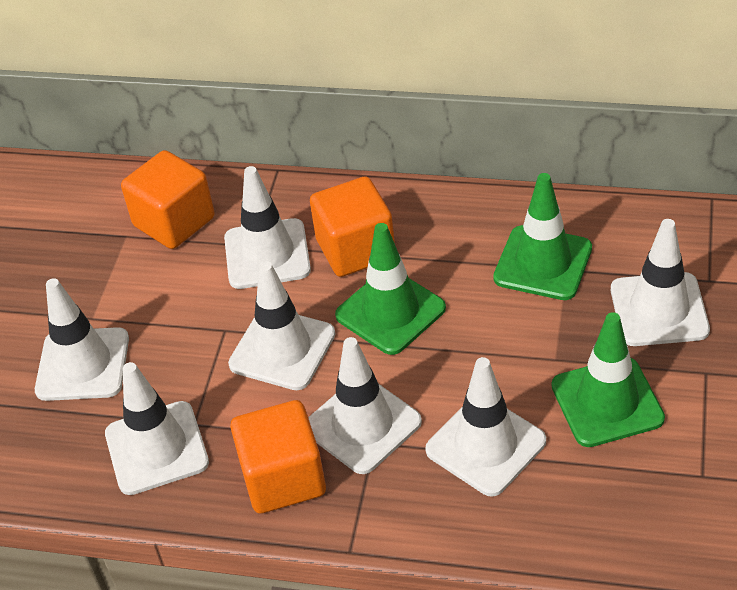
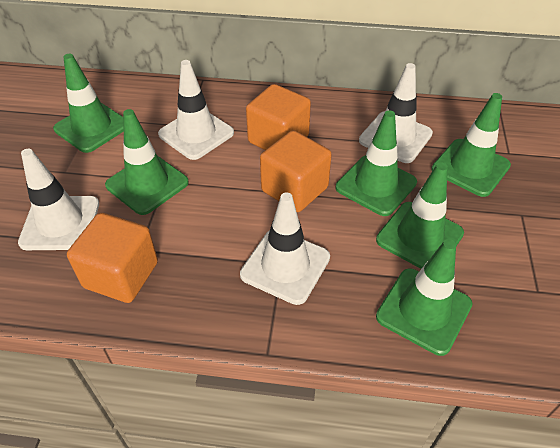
green traffic cone: 3 -> 6
white traffic cone: 7 -> 4

